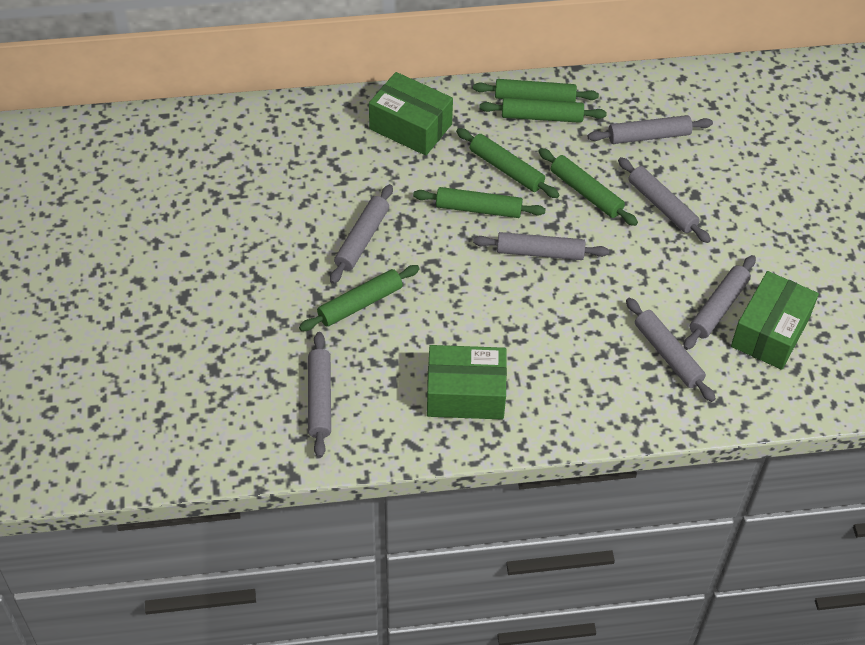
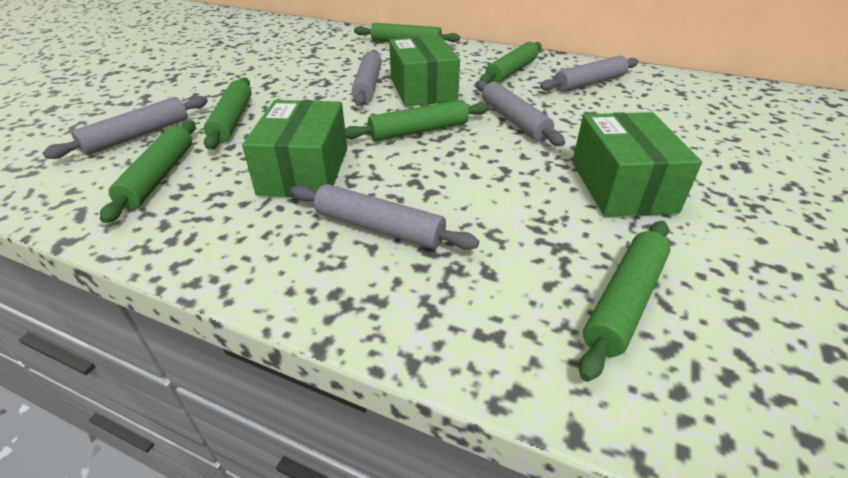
grey rolling pin: 7 -> 5

